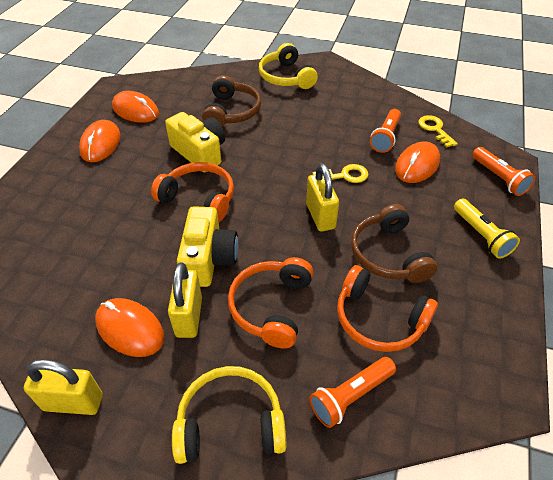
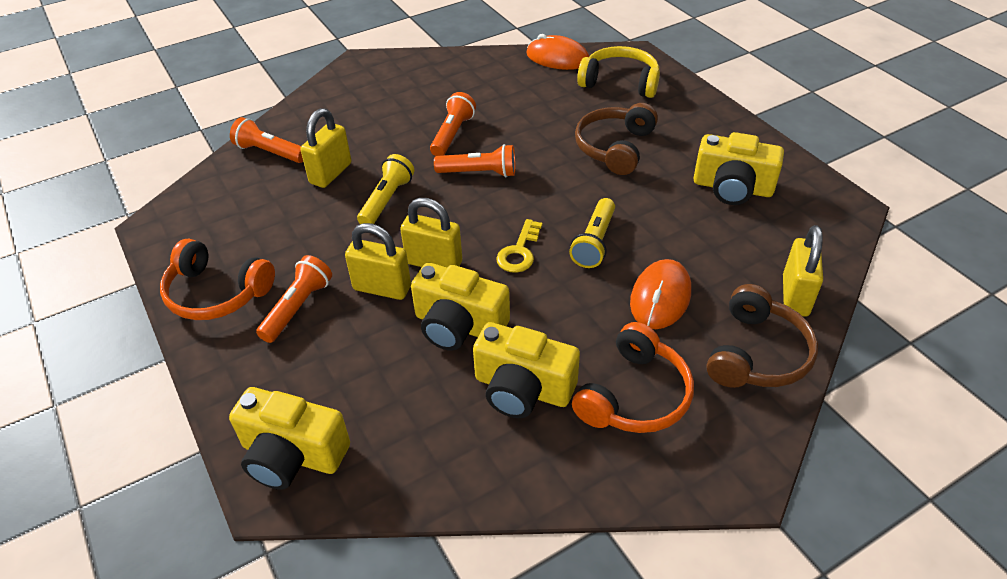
orange flashlight: 3 -> 4
orange headphones: 3 -> 2
orange mouse: 4 -> 2
yellow camera: 2 -> 4
yellow flashlight: 1 -> 2
yellow headphones: 2 -> 1
yellow key: 2 -> 1
yellow padlock: 3 -> 4

